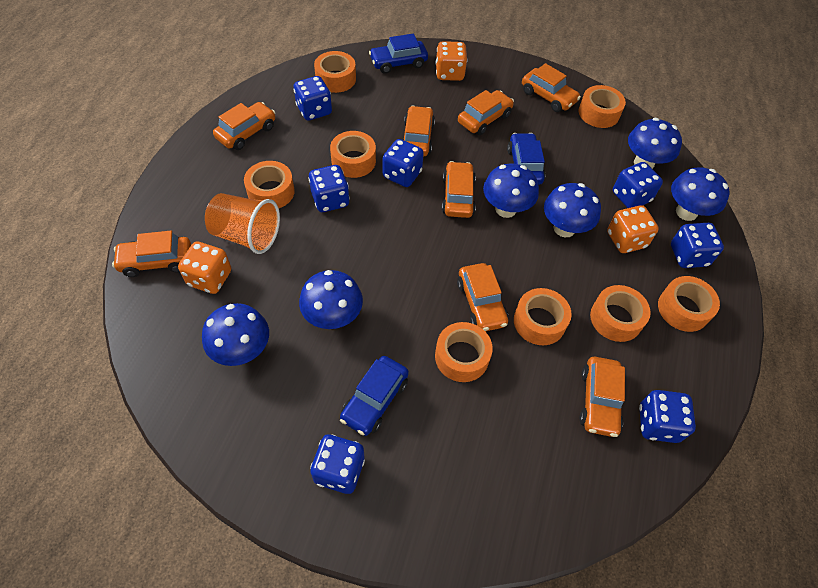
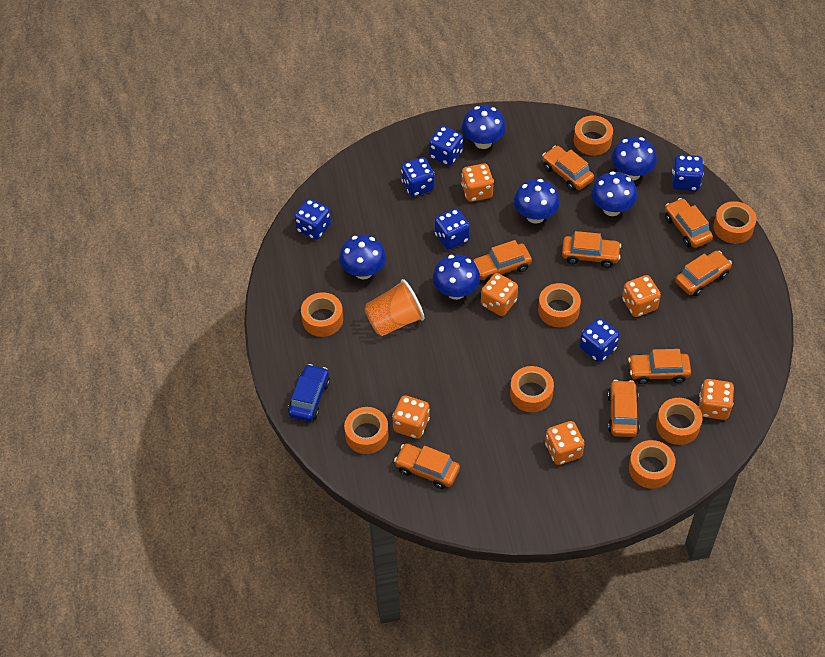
blue car: 3 -> 1
blue dice: 7 -> 6
orange dice: 3 -> 6

